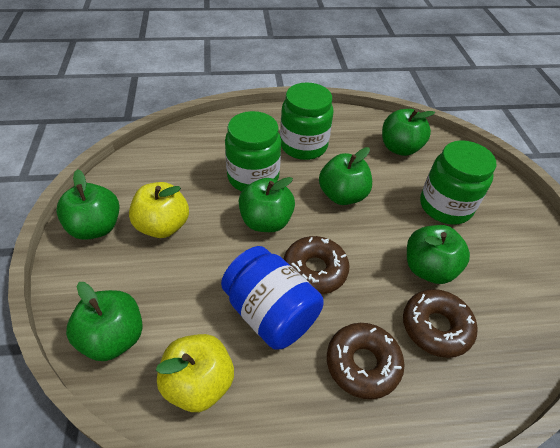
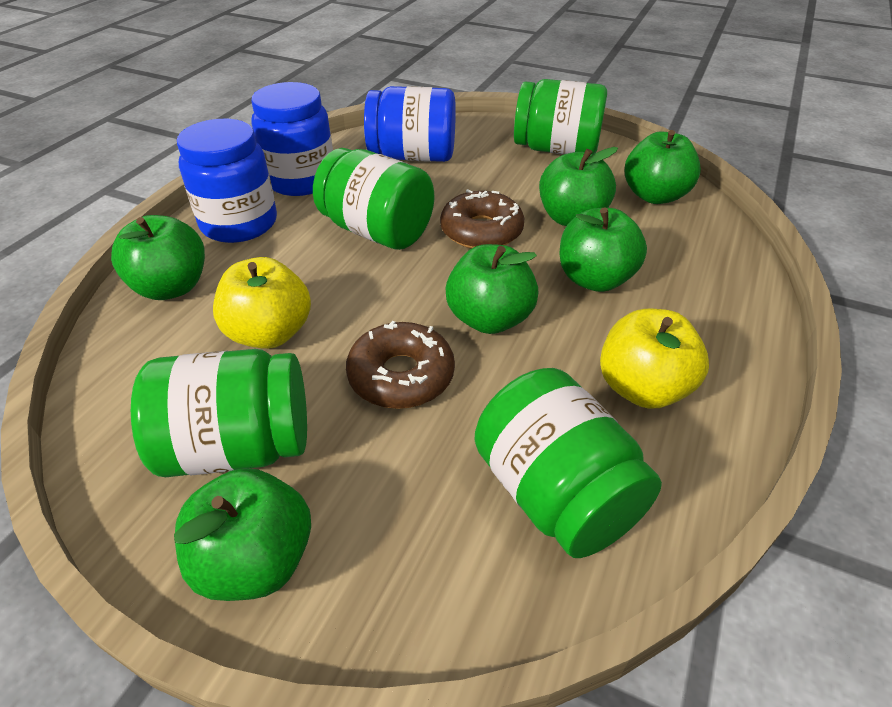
blue jar: 1 -> 3
brown donut: 3 -> 2
green jar: 3 -> 4

